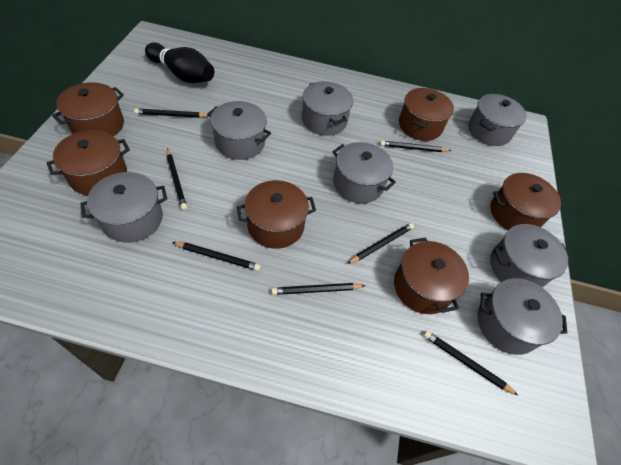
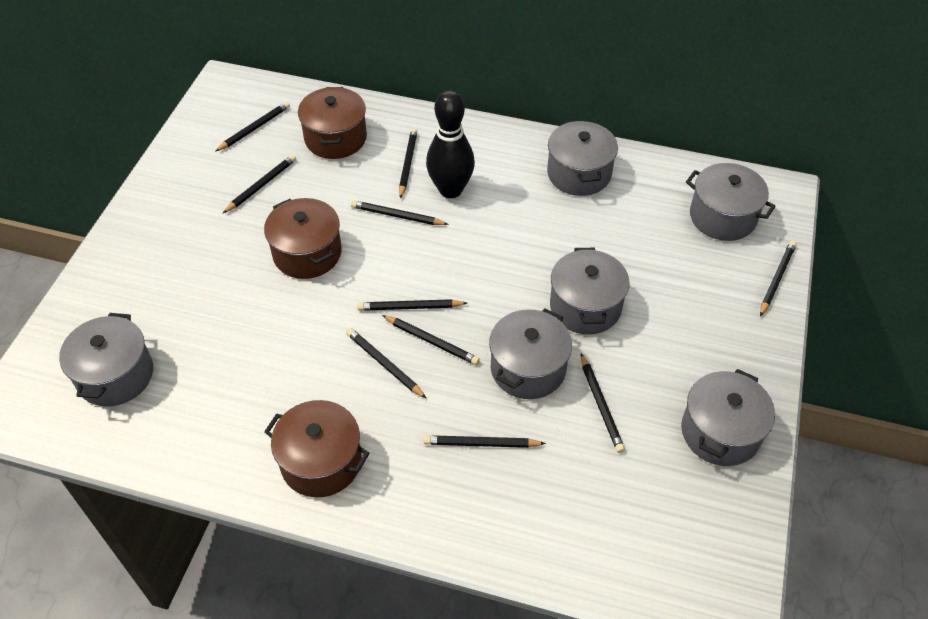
black pencil: 7 -> 10
brown pot: 6 -> 3
grey pot: 7 -> 6

